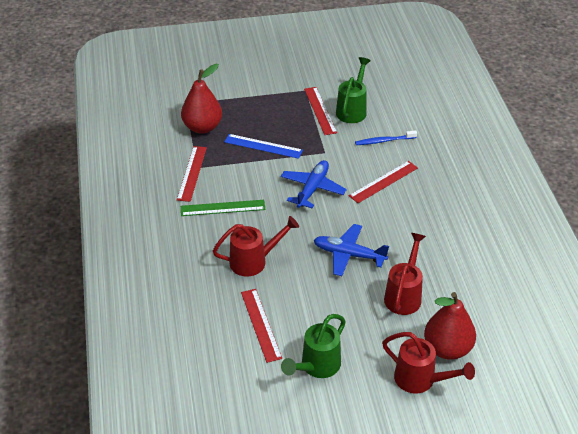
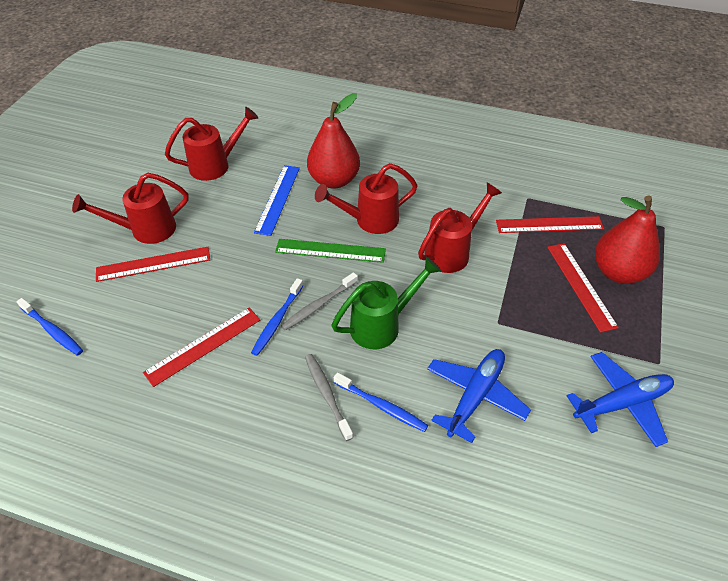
blue toothbrush: 1 -> 3
green watering can: 2 -> 1
grey toothbrush: 0 -> 2
red watering can: 3 -> 4

